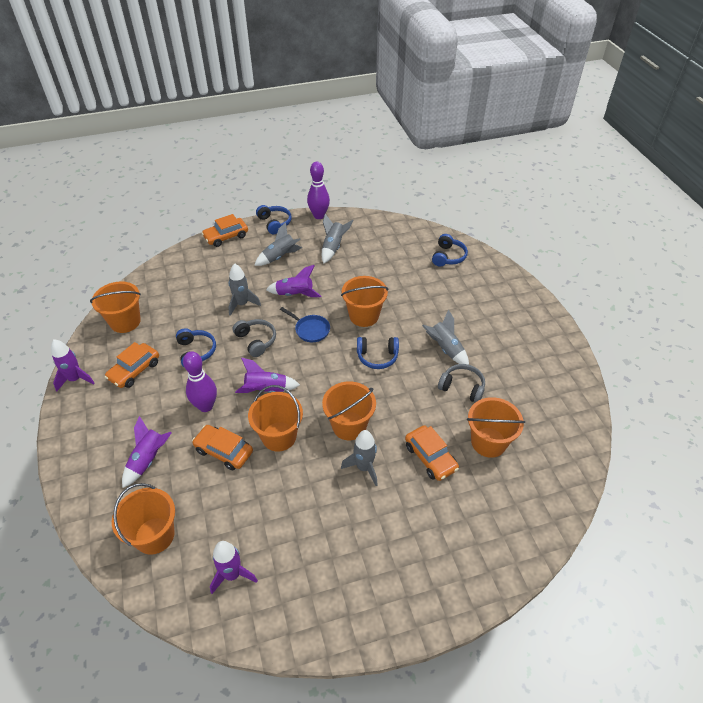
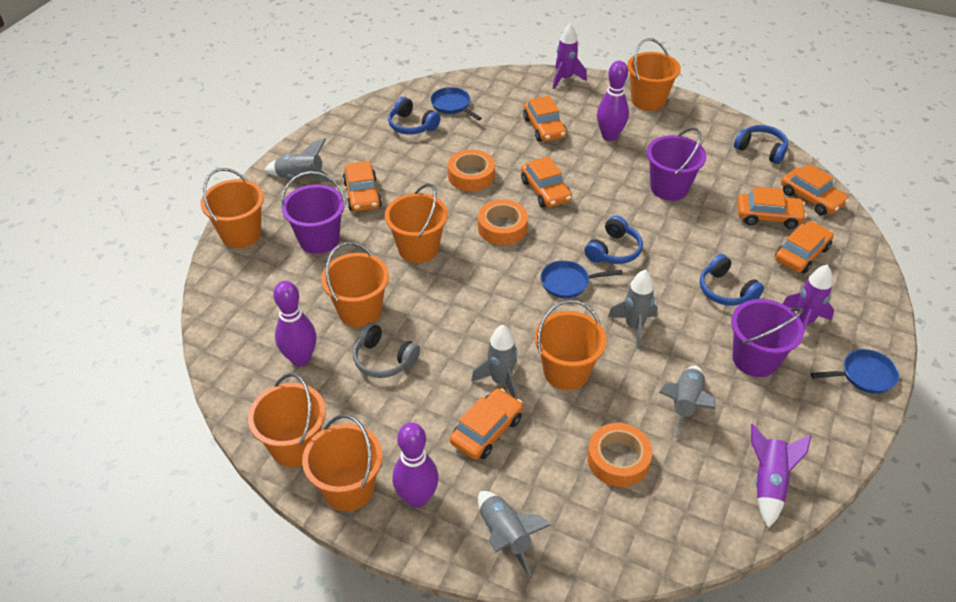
blue pan: 1 -> 3
grey headphones: 2 -> 1
orange bucket: 6 -> 7
orange car: 4 -> 7
orange tape: 0 -> 3
purple bowling pin: 2 -> 3
purple bucket: 0 -> 3
purple rocket: 5 -> 3

